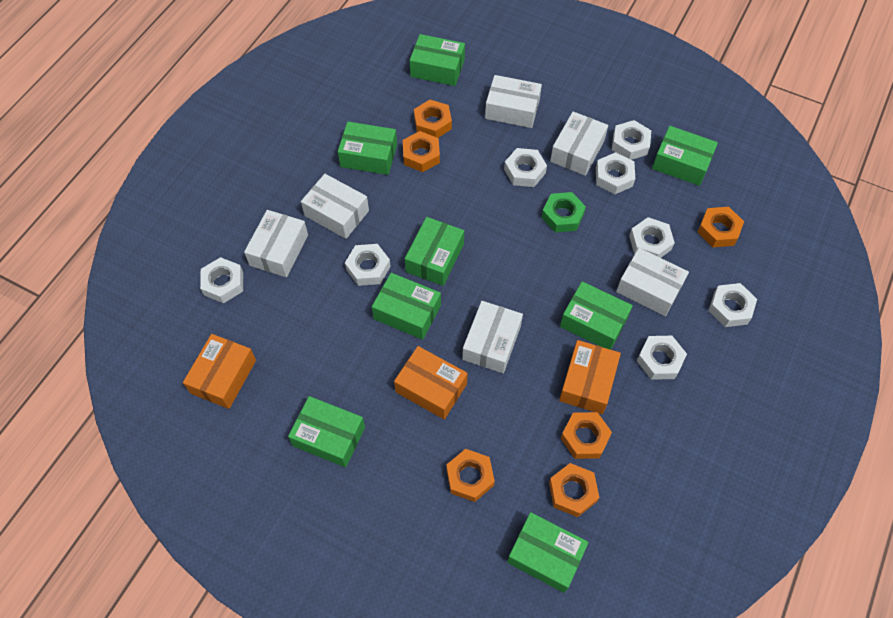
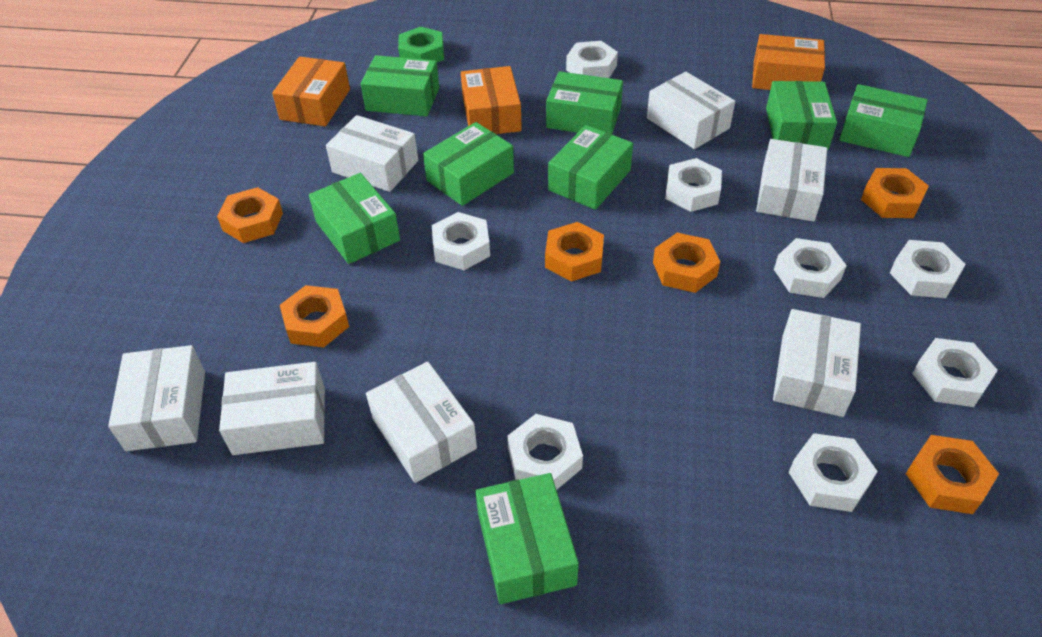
white box: 6 -> 7

